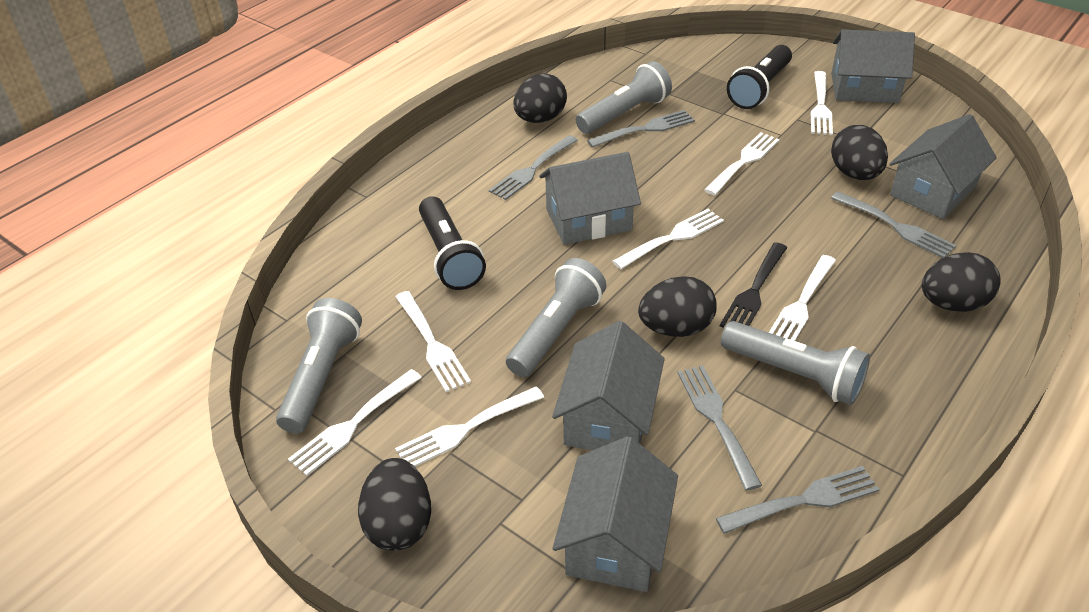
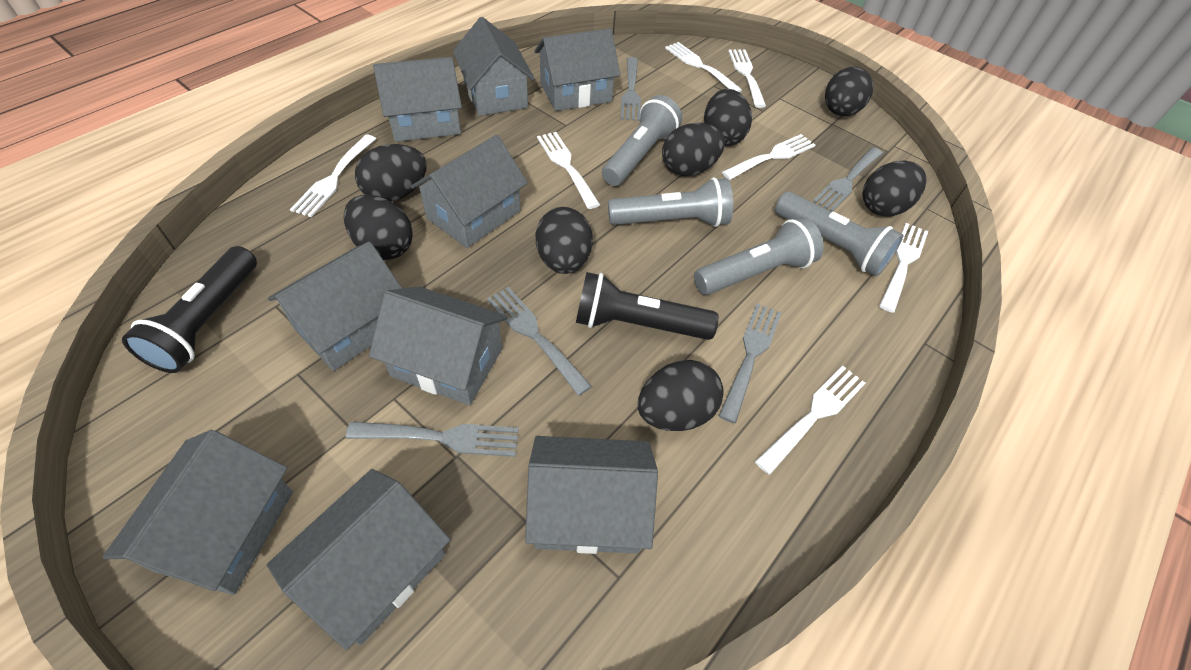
black egg: 5 -> 8
black fork: 1 -> 0
grey house: 5 -> 9

